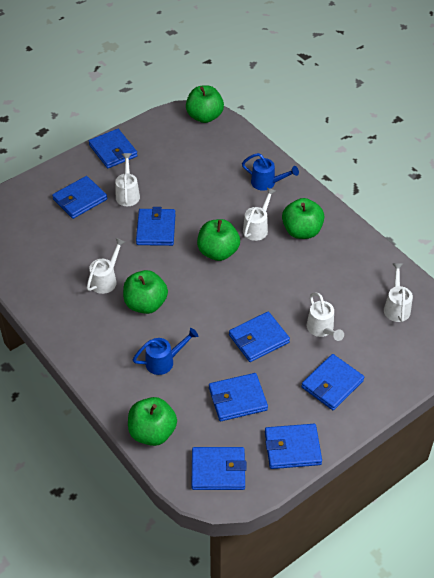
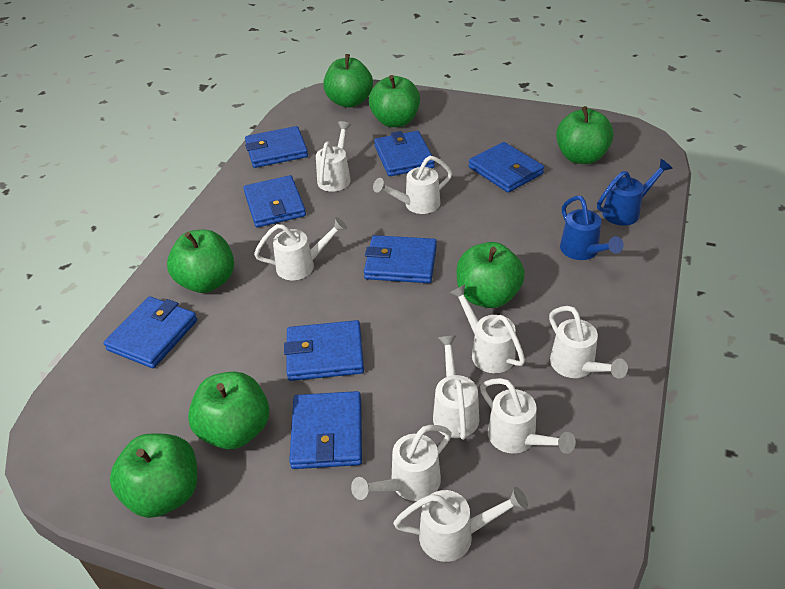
green apple: 5 -> 7
white watering can: 5 -> 9

